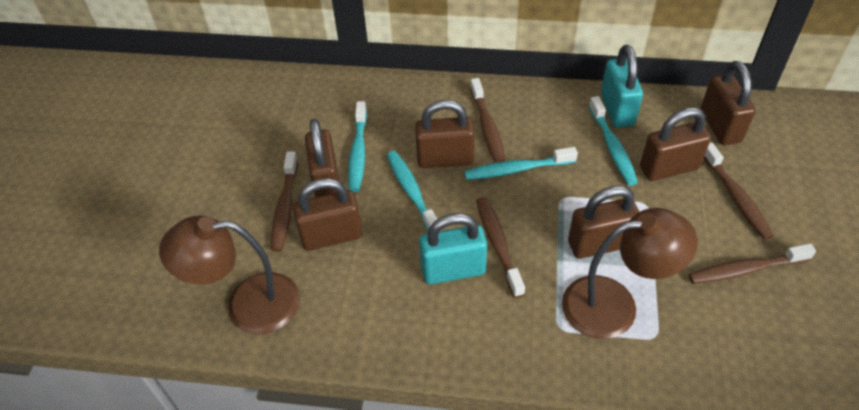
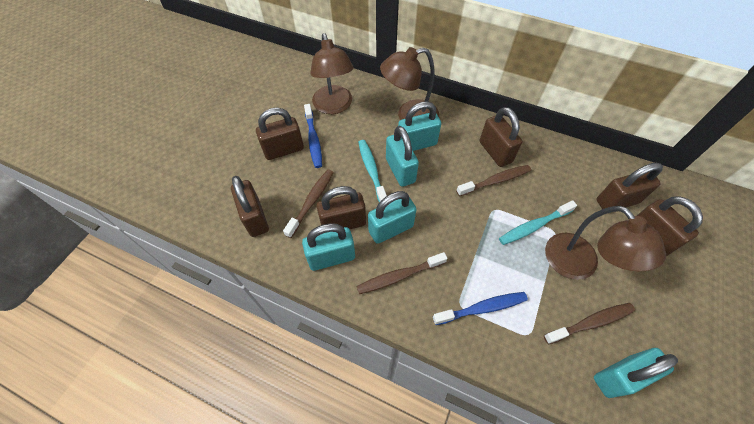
blue toothbrush: 0 -> 2
brown lamp: 2 -> 3
brown toothbrush: 5 -> 4
turquoise padlock: 2 -> 5
turquoise toothbrush: 4 -> 2

